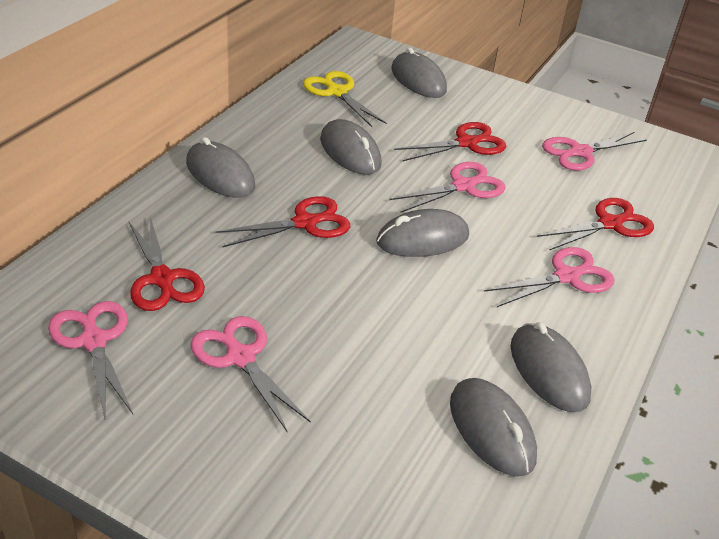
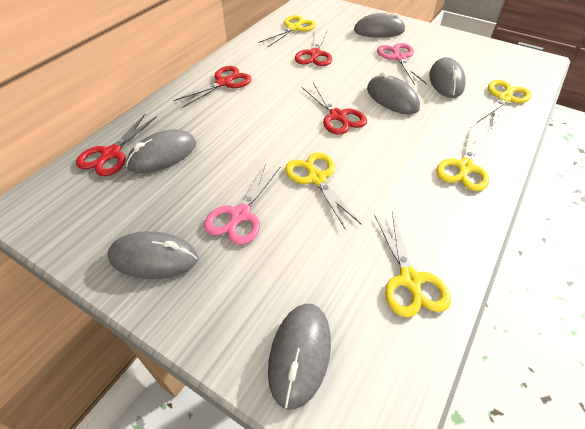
pink scissors: 5 -> 2
yellow scissors: 1 -> 5

